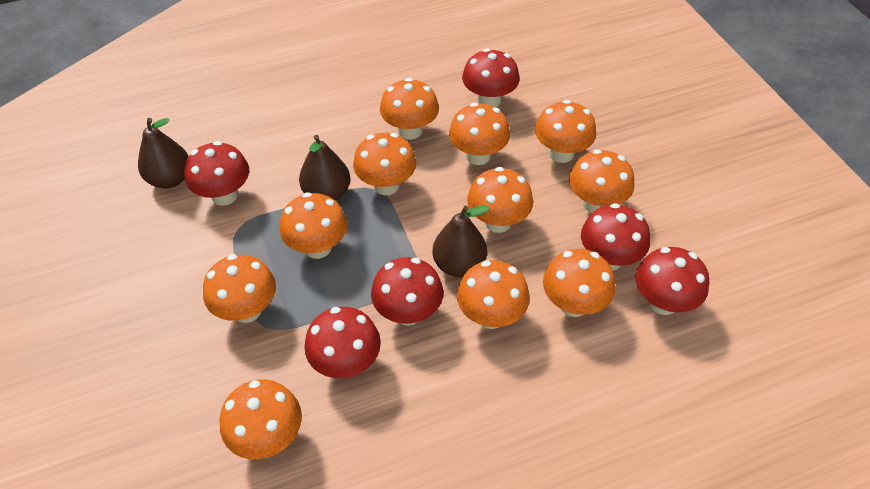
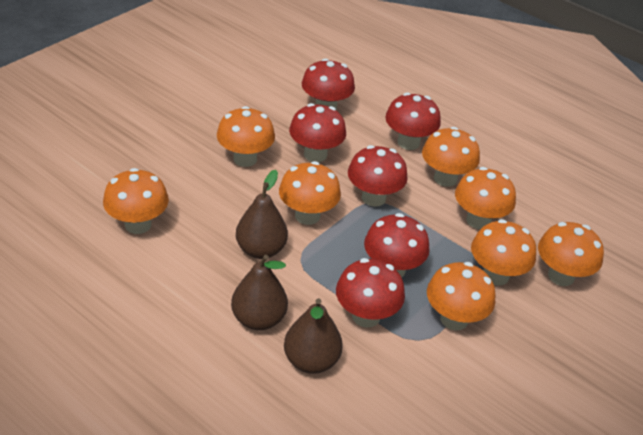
orange mushroom: 11 -> 8

